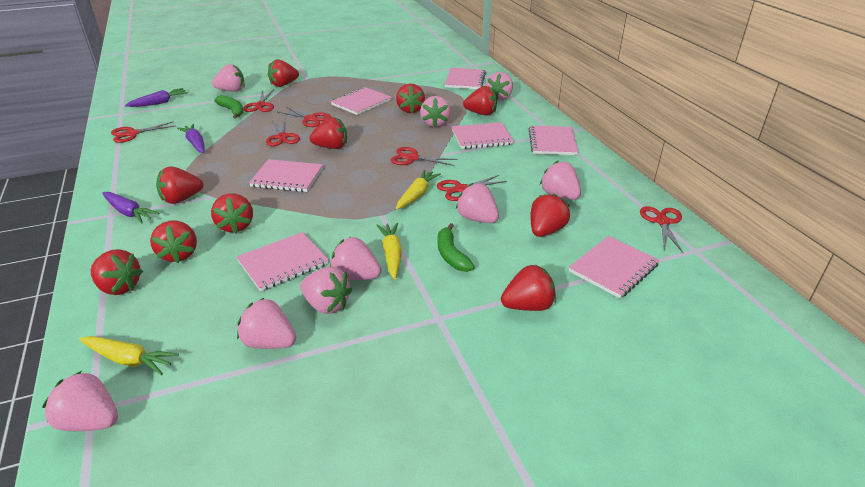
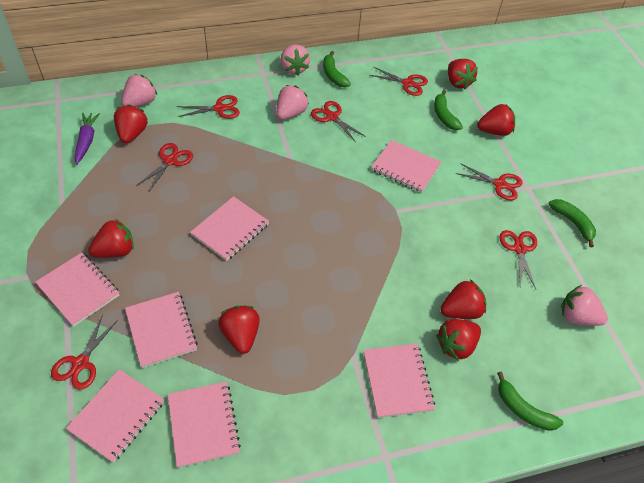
green banana: 2 -> 4
pink strawberry: 9 -> 4
purple carrot: 3 -> 1
red strawberry: 10 -> 7
yellow carrot: 3 -> 0

